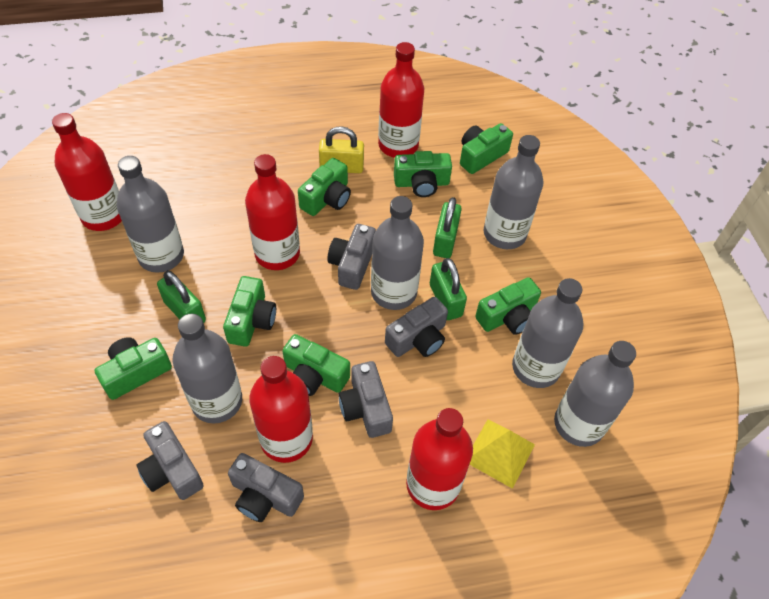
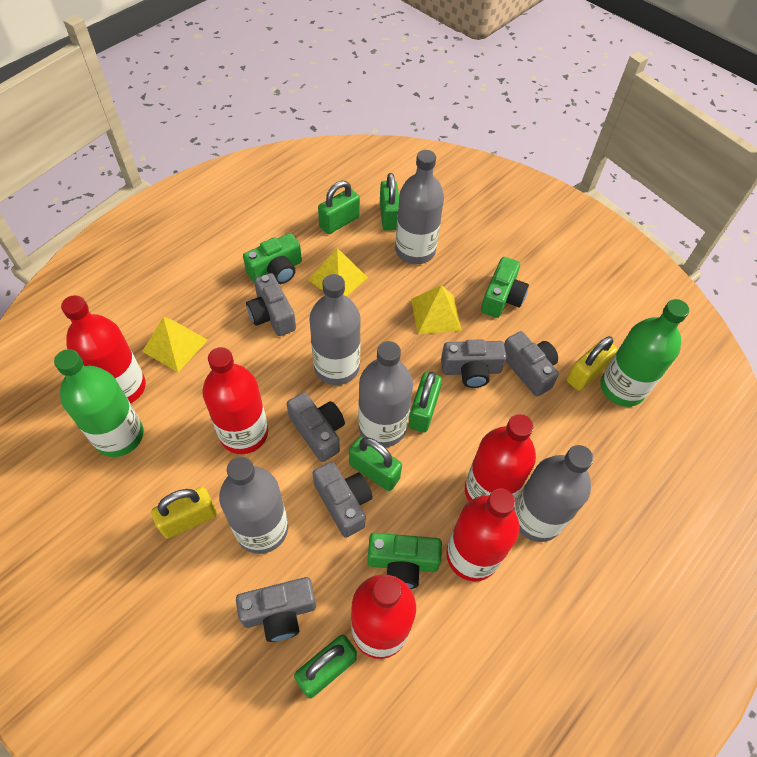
green bottle: 0 -> 2
green camera: 7 -> 3
green padlock: 3 -> 5
grey bottle: 6 -> 5
grey camera: 5 -> 6
yellow padlock: 1 -> 2
yellow pyramid: 1 -> 3

